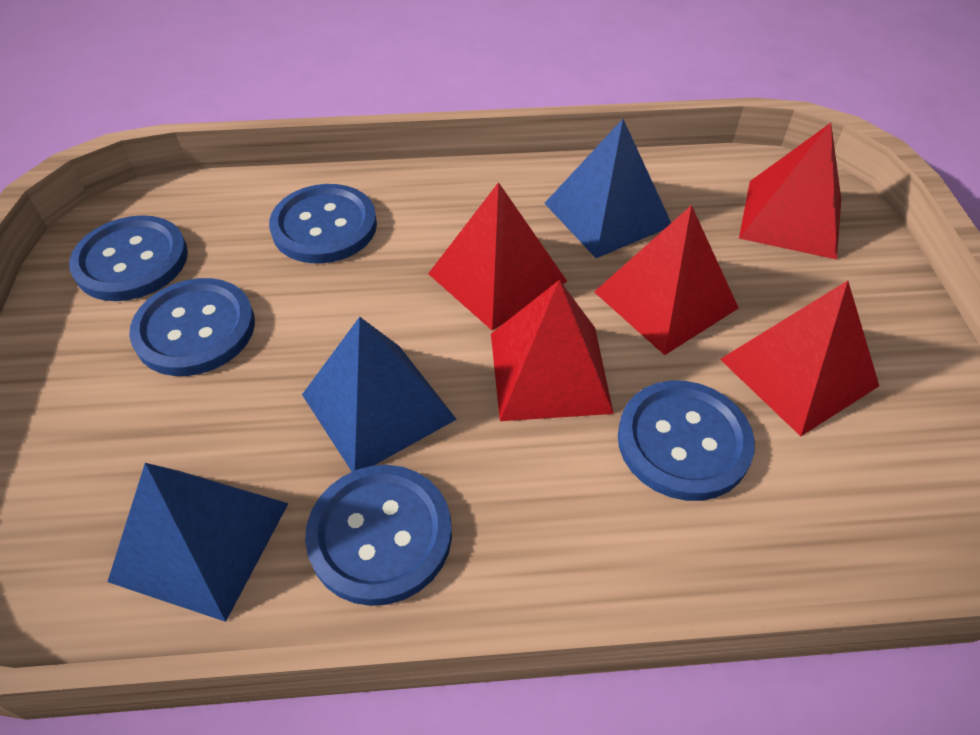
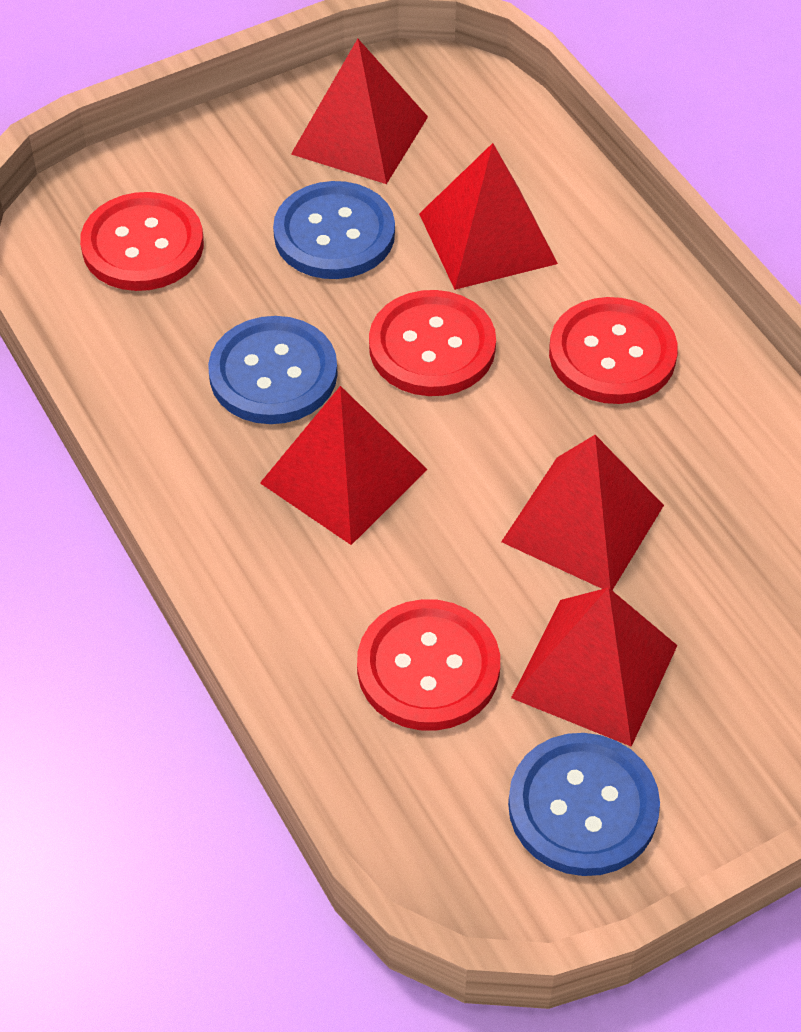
blue button: 5 -> 3
blue pyramid: 3 -> 0
red button: 0 -> 4

